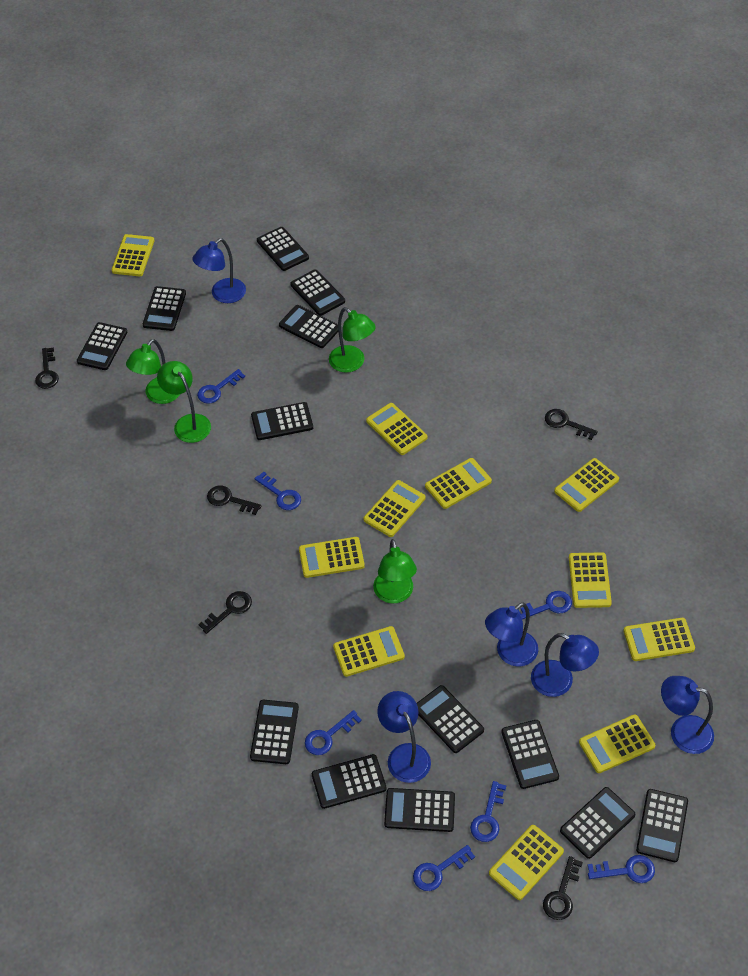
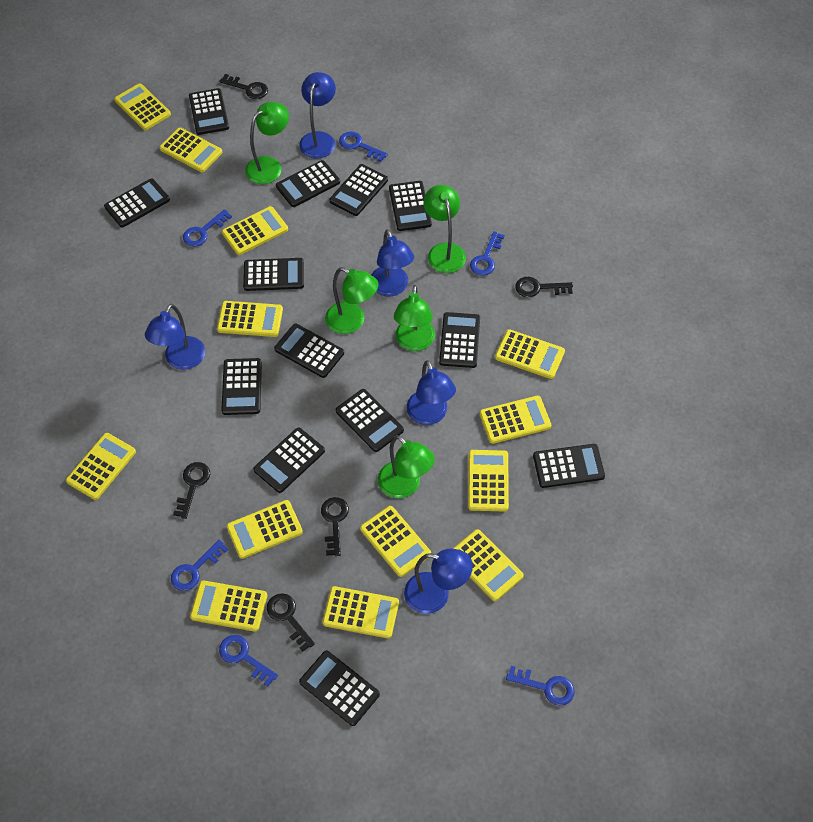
blue key: 7 -> 6
green lamp: 4 -> 5
yellow calculator: 11 -> 13

